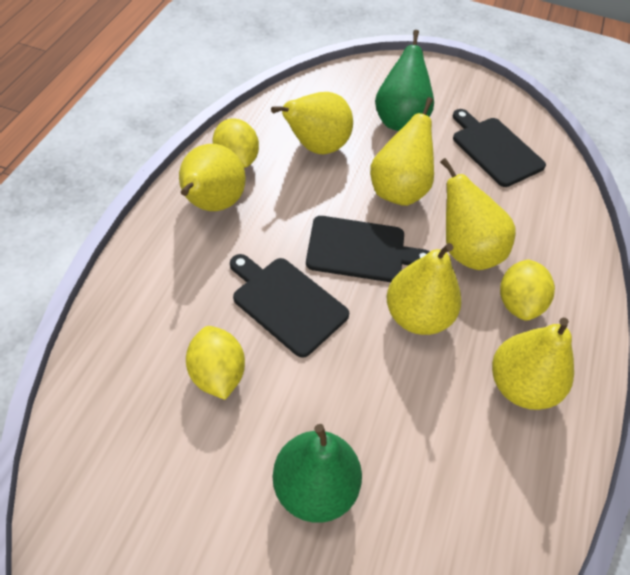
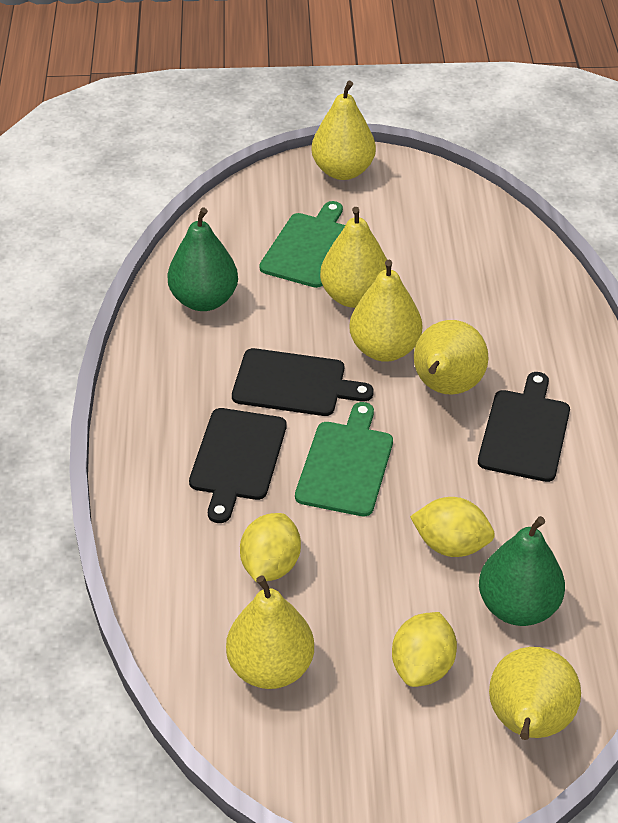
green cutting board: 0 -> 2

